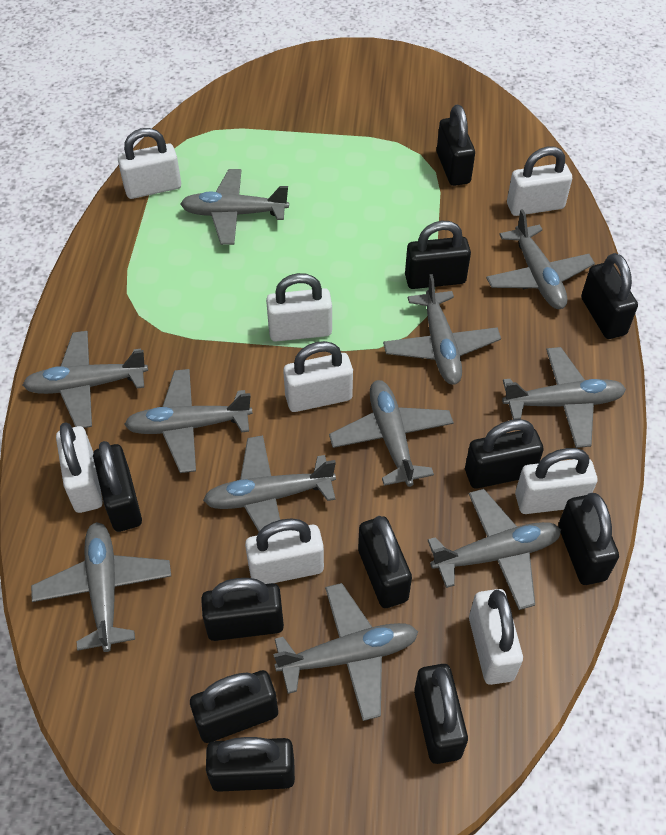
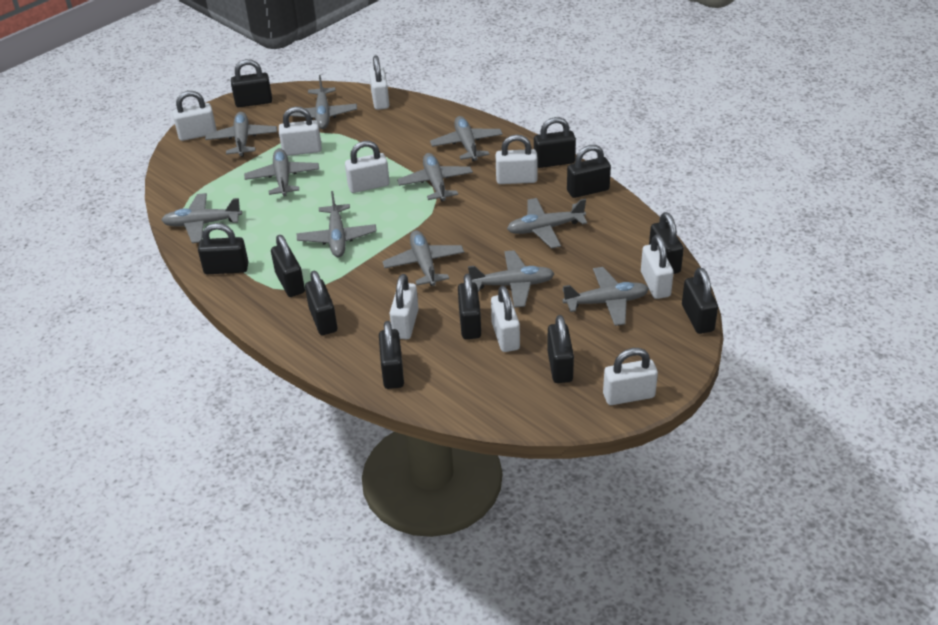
white padlock: 8 -> 9

